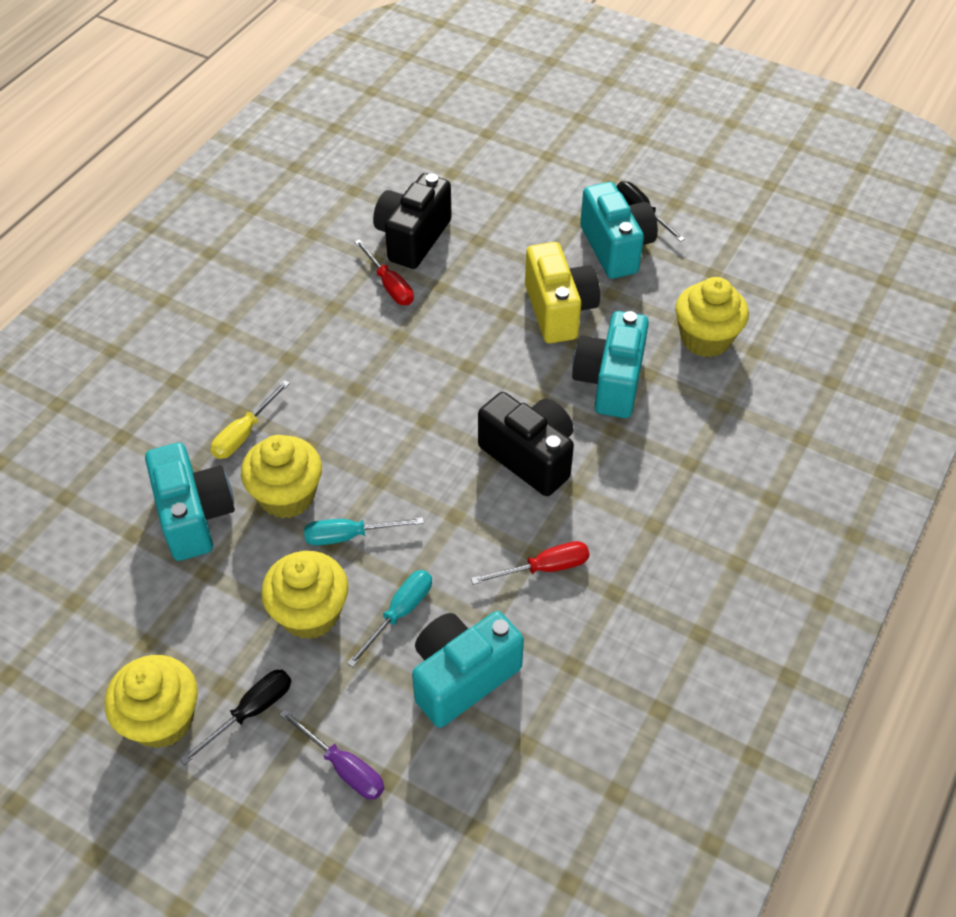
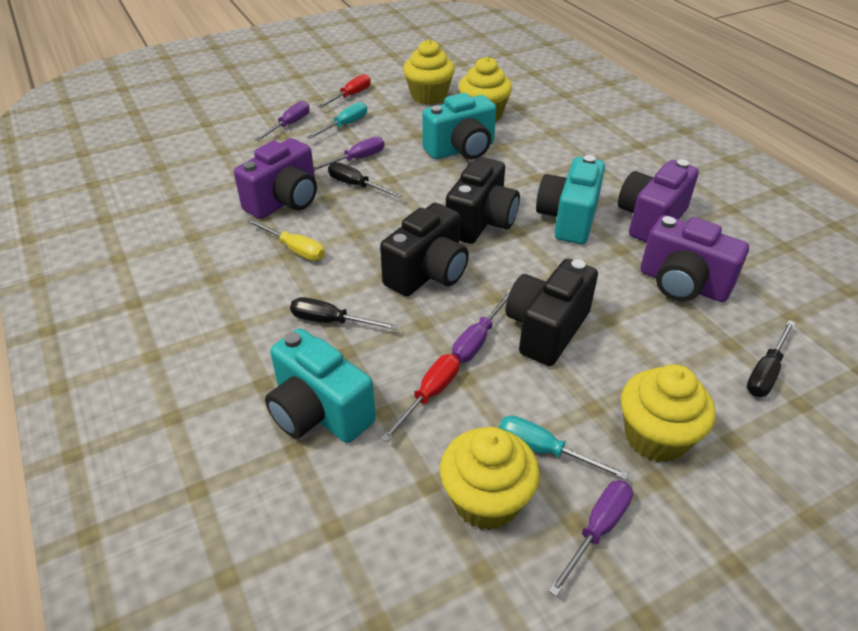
black camera: 2 -> 3
black screwdriver: 2 -> 3
purple camera: 0 -> 3
purple screwdriver: 1 -> 4
turquoise camera: 4 -> 3
yellow camera: 1 -> 0

